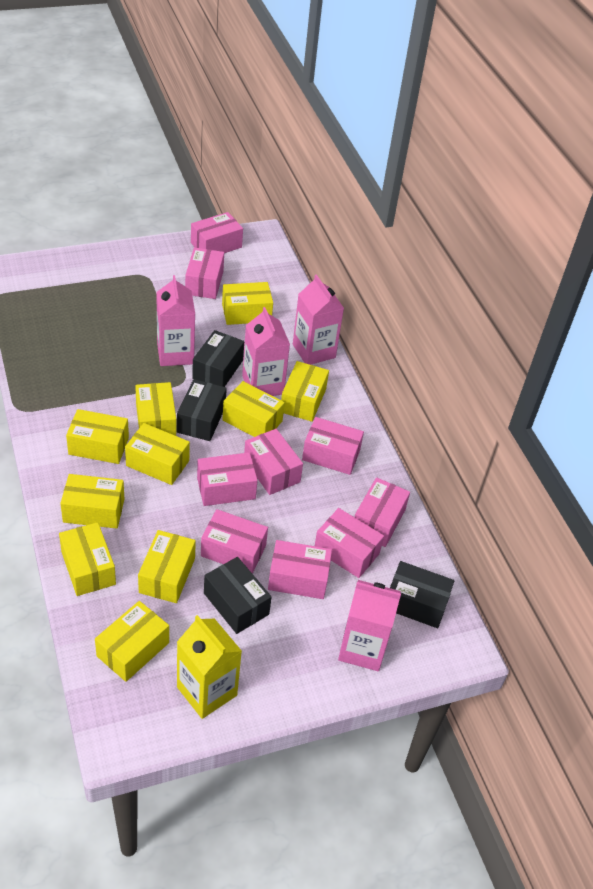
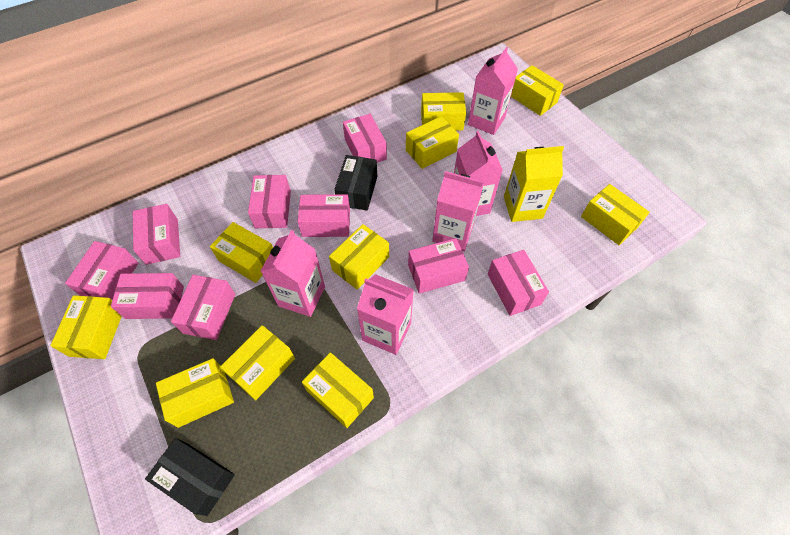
black box: 4 -> 2
pink carton: 4 -> 5

